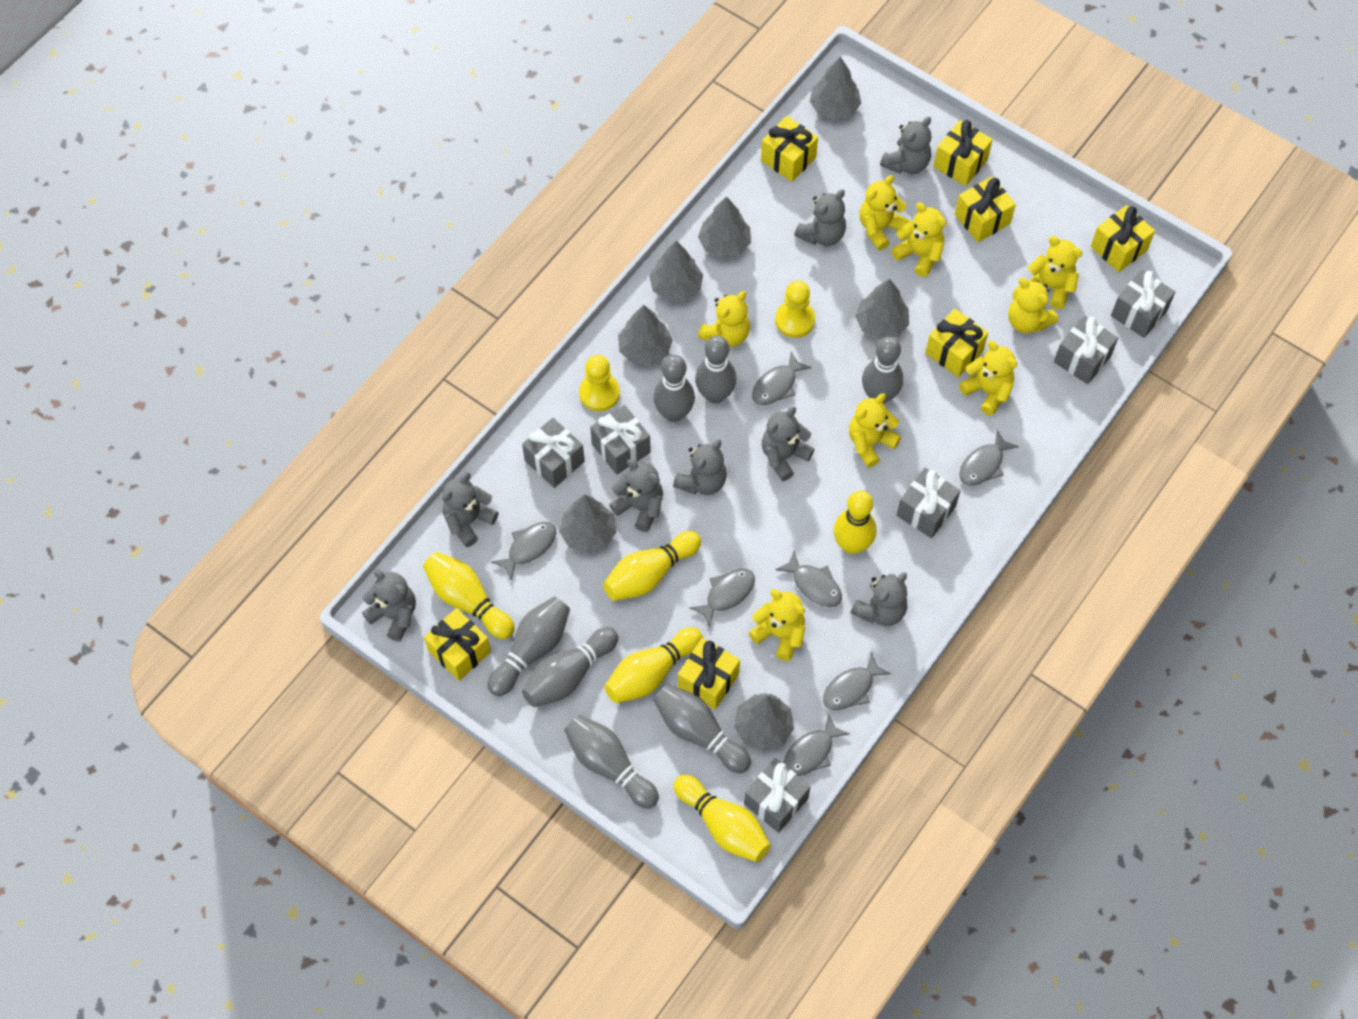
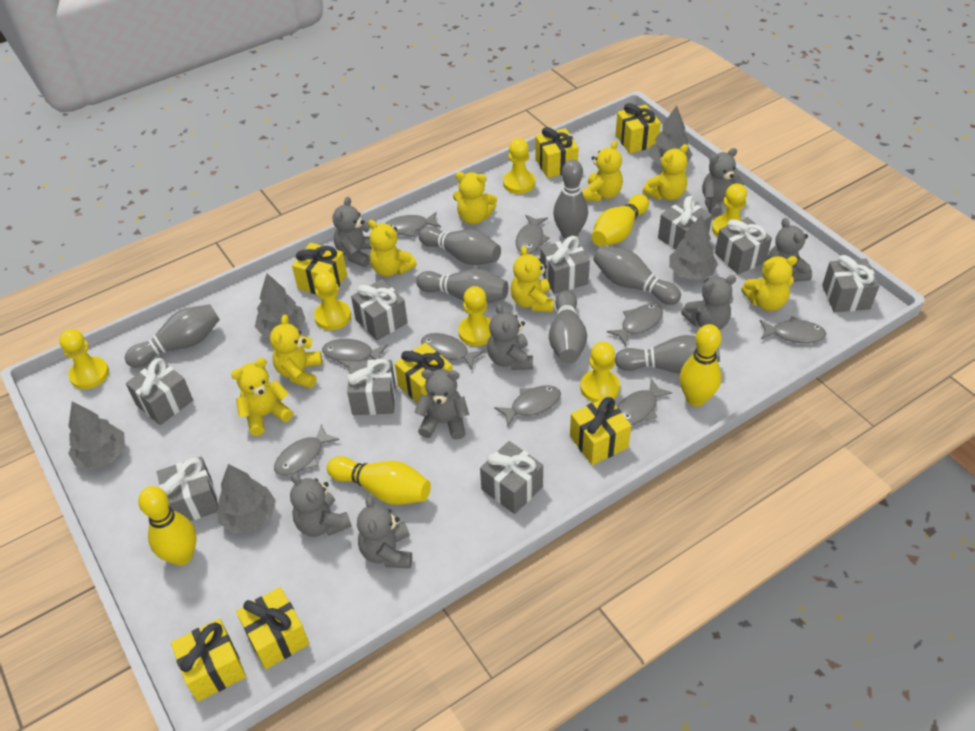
grey fish: 7 -> 9
grey gift: 6 -> 9
grey tree: 7 -> 5
yellow bowling pin: 5 -> 4
yellow pawn: 2 -> 6

